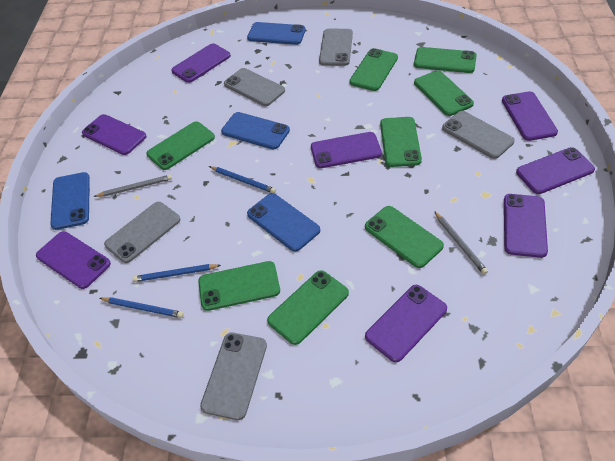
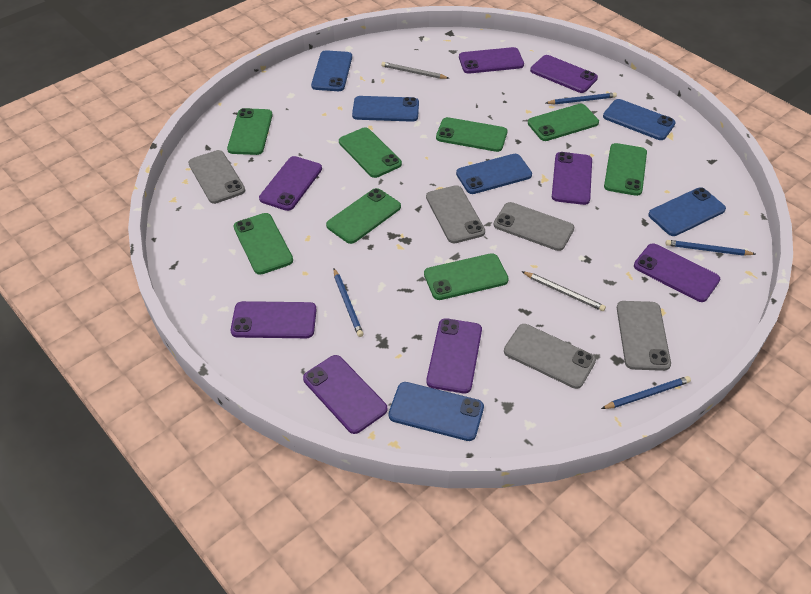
blue pencil: 3 -> 4
blue phone: 4 -> 6

